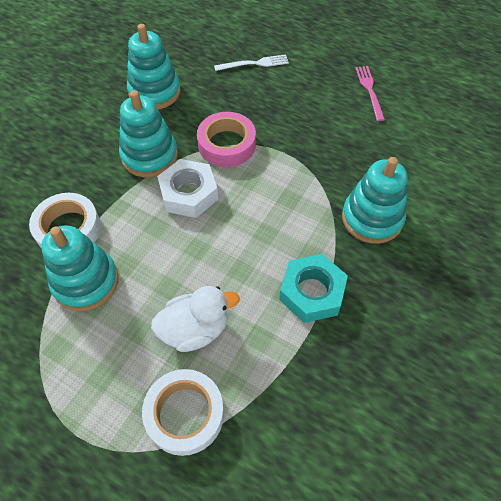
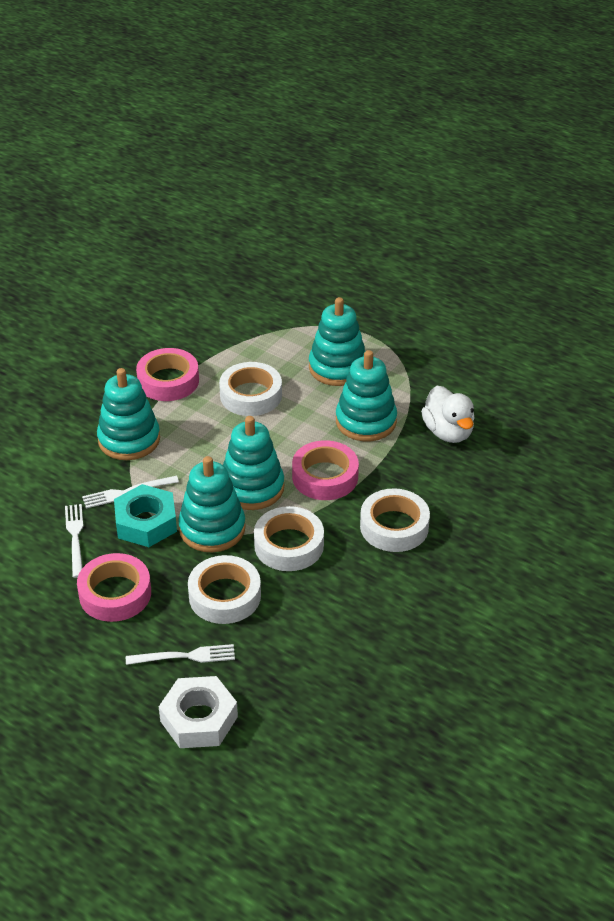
pink fork: 1 -> 0
pink tape: 1 -> 3
turquoise stacking toy: 4 -> 5
white fork: 1 -> 3
white tape: 2 -> 4

